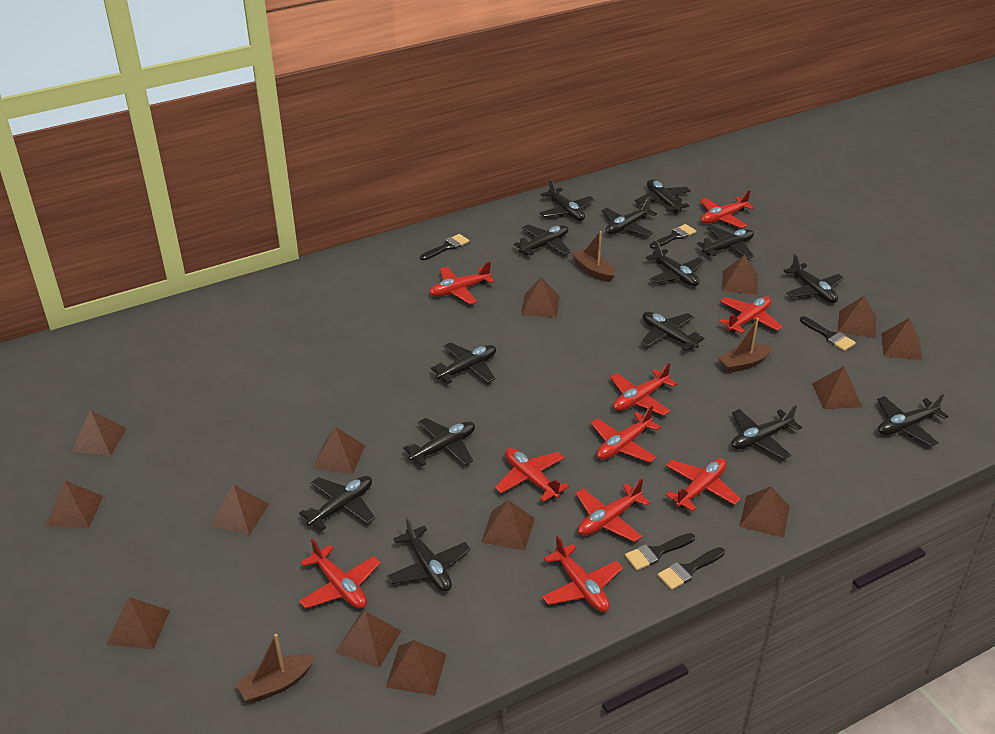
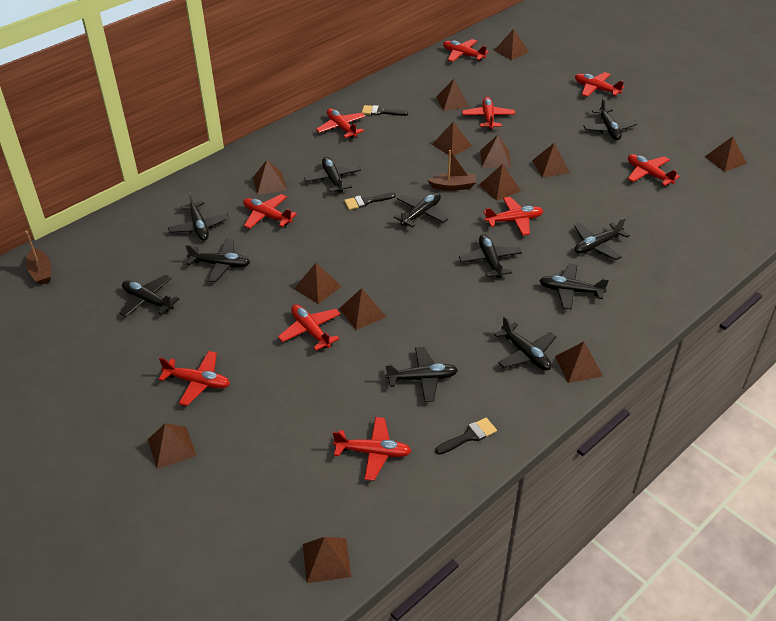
black brush: 5 -> 3
black plane: 14 -> 11
brown boat: 3 -> 2
brown pyramid: 14 -> 13

